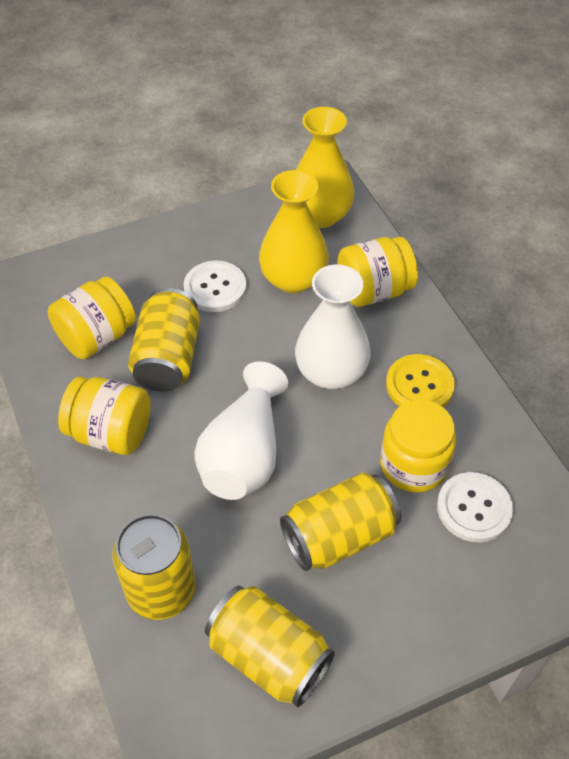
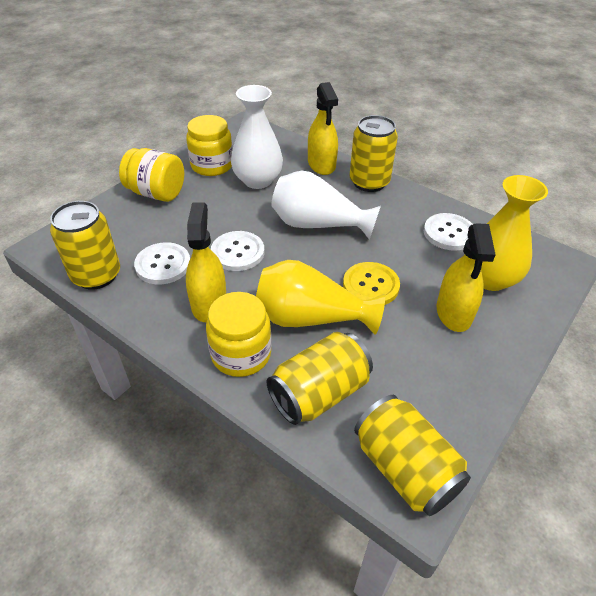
white button: 2 -> 3
yellow jar: 4 -> 3
yellow spray bottle: 0 -> 3

